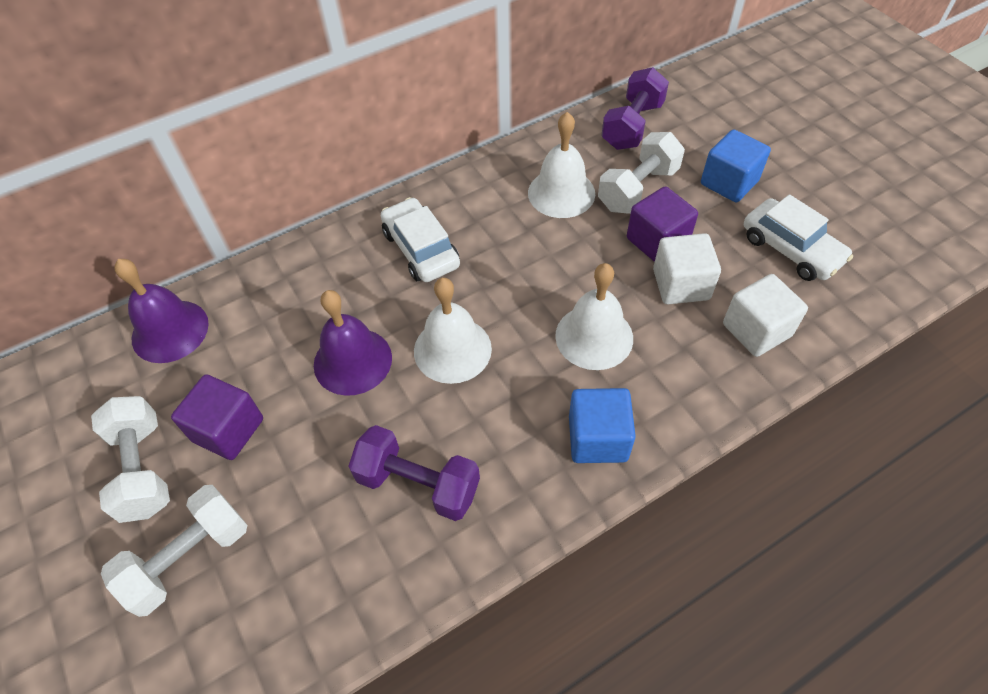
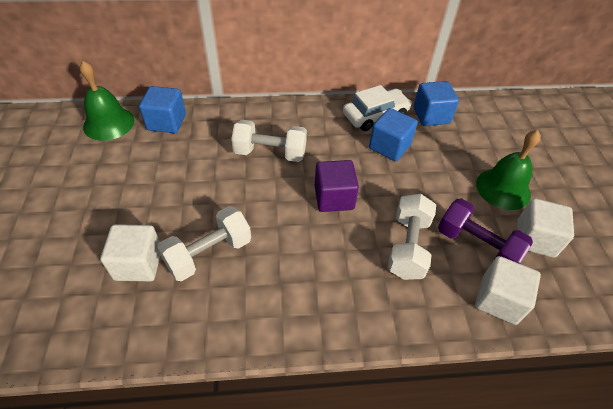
blue cube: 2 -> 3
green bell: 0 -> 2
purple bell: 2 -> 0
purple cube: 2 -> 1
purple dumbbell: 2 -> 1
white bell: 3 -> 0
white car: 2 -> 1
white cube: 2 -> 3

